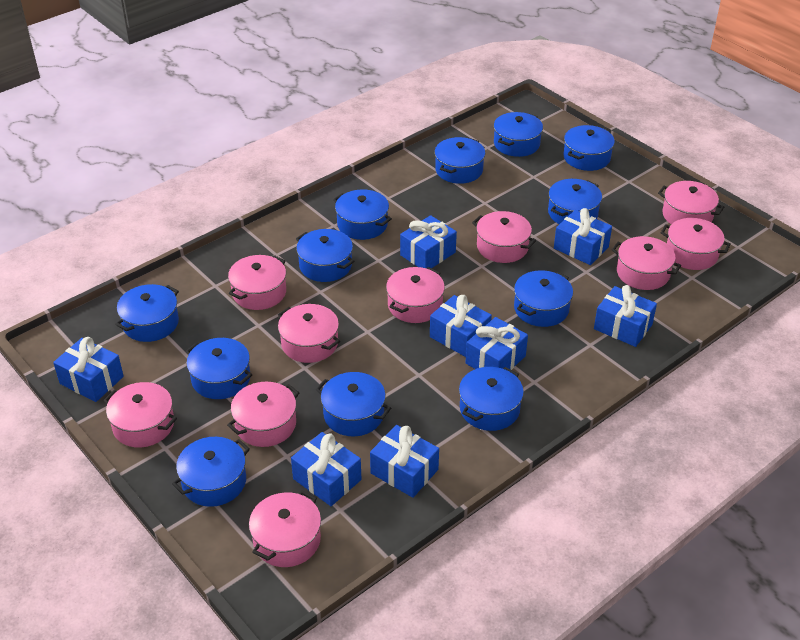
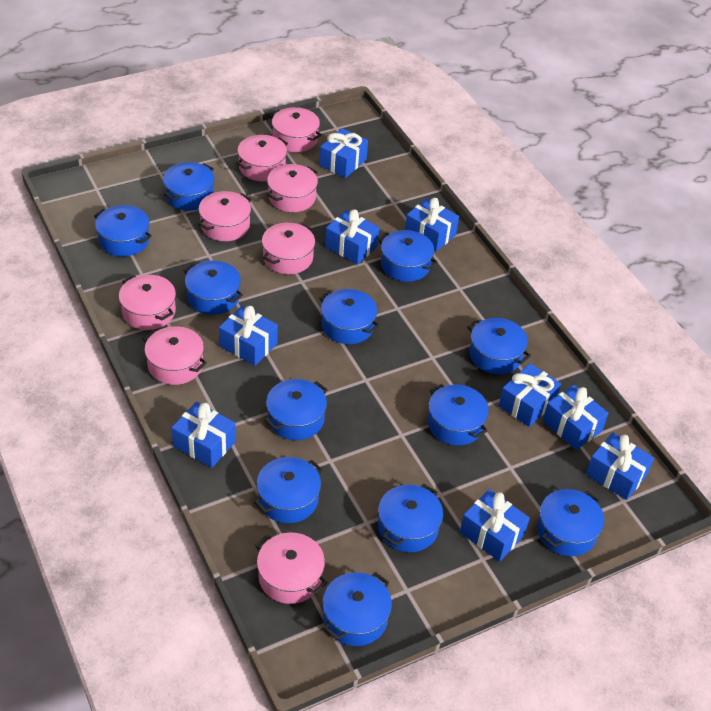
blue gift: 8 -> 9
pink pot: 10 -> 8

